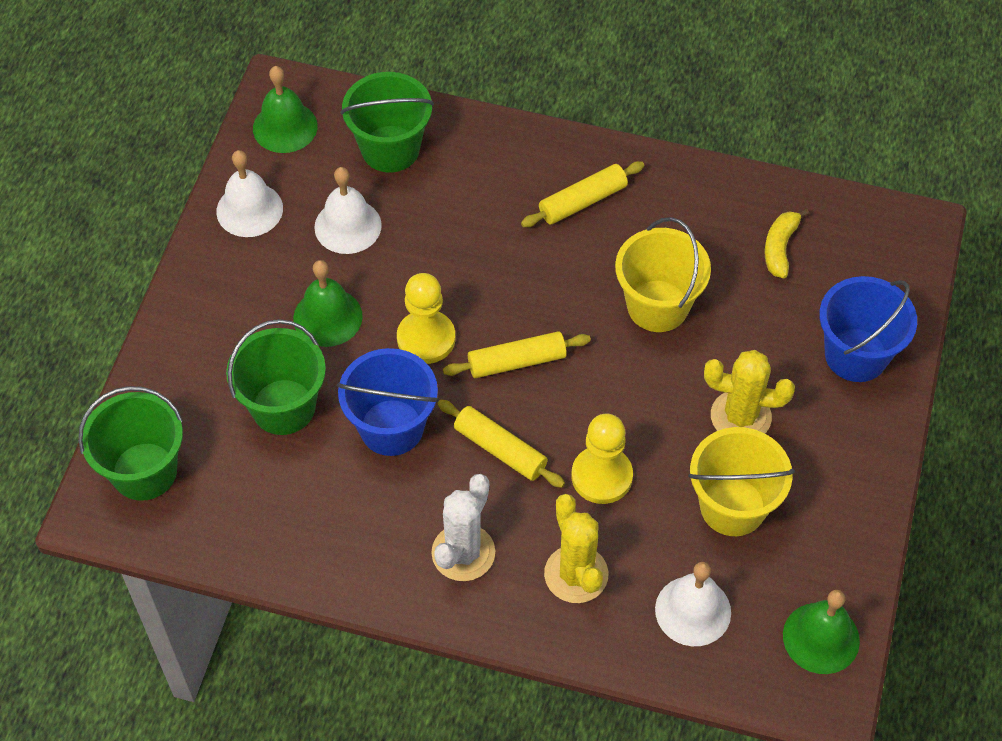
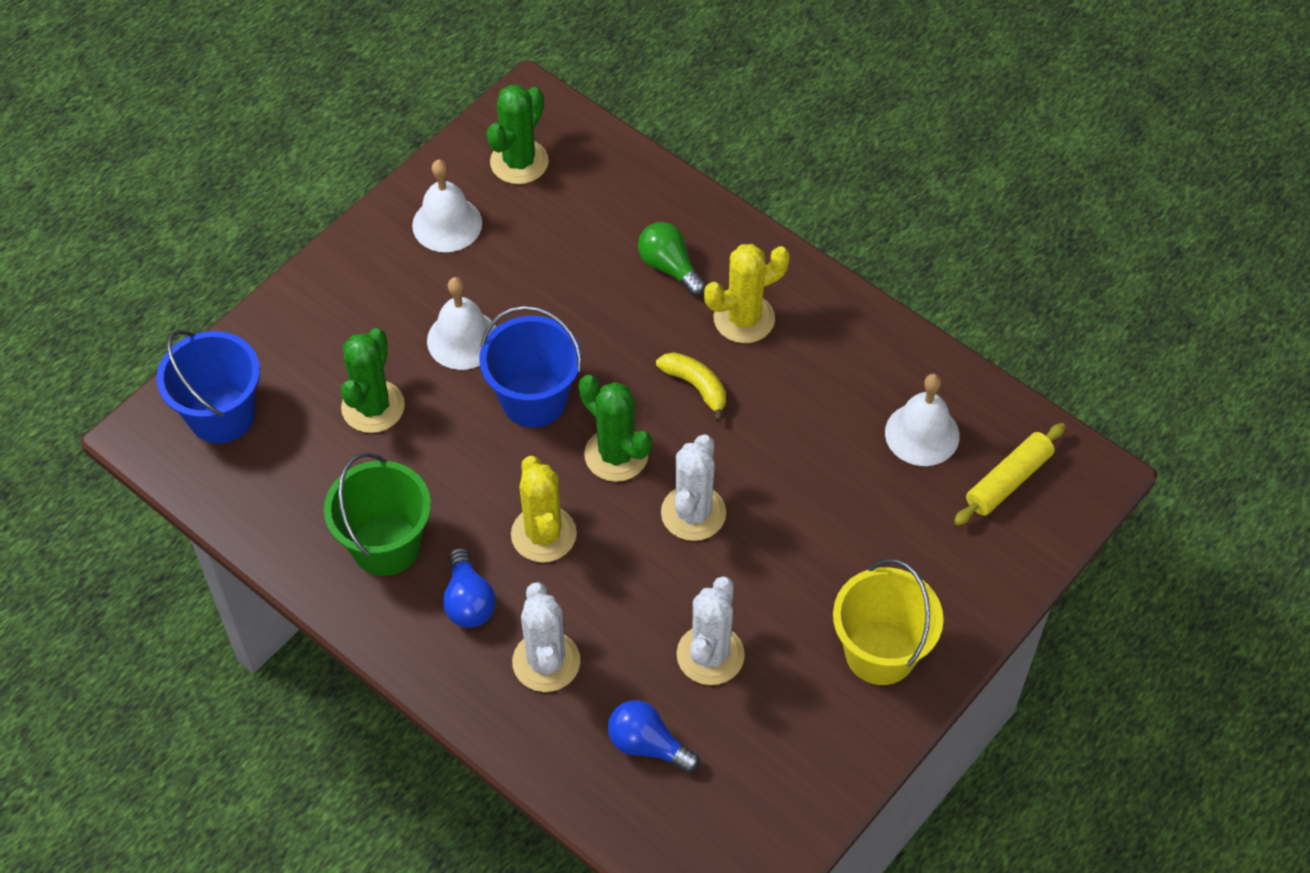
blue light bulb: 0 -> 2
green bell: 3 -> 0
green bucket: 3 -> 1
green cactus: 0 -> 3
green light bulb: 0 -> 1
white cactus: 1 -> 3
yellow bucket: 2 -> 1
yellow pawn: 2 -> 0
yellow rolling pin: 3 -> 1

